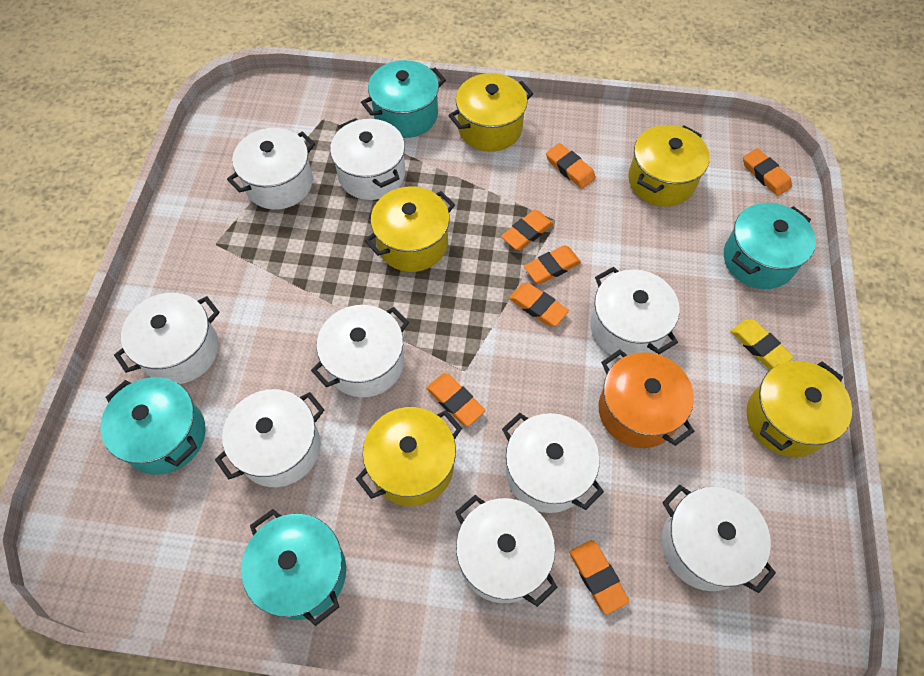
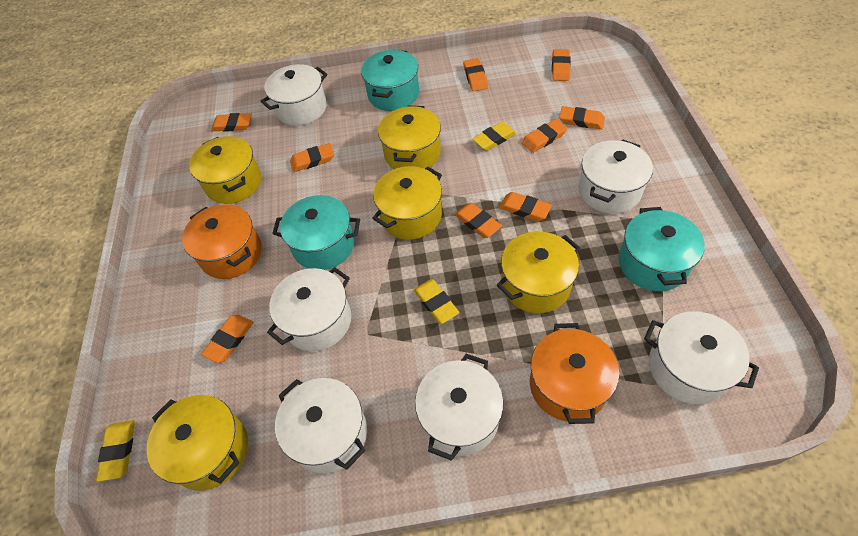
orange eraser: 7 -> 9
orange pot: 1 -> 2
turquoise pot: 4 -> 3
white pot: 9 -> 6
yellow eraser: 1 -> 3

